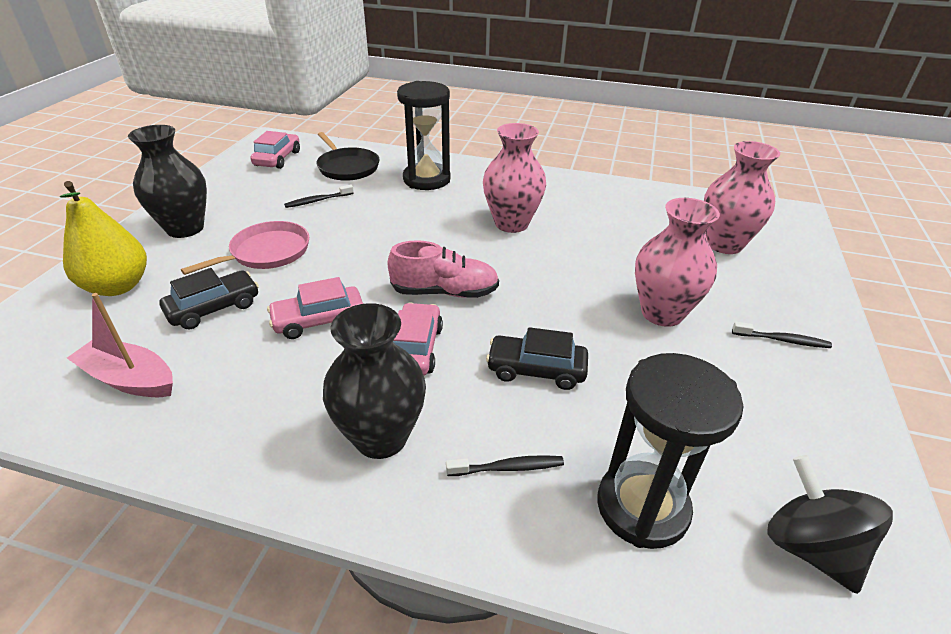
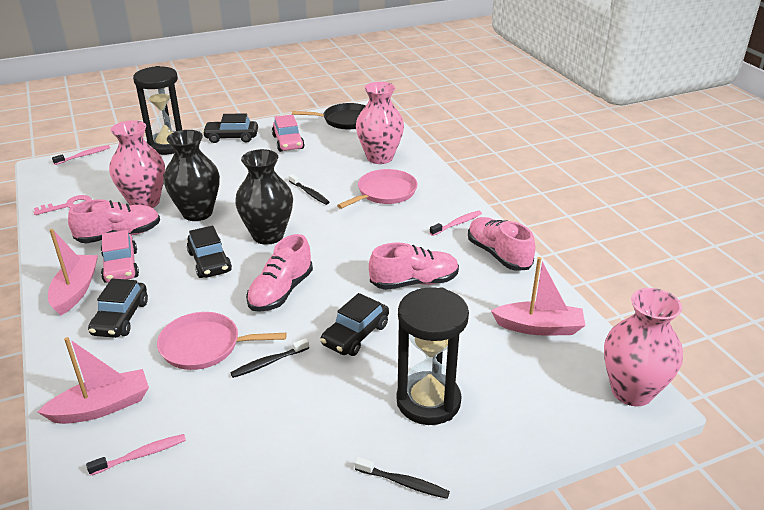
black car: 2 -> 4
black spinning top: 1 -> 0
pink boat: 1 -> 3
pink car: 3 -> 2
pink key: 0 -> 1
pink pan: 1 -> 2
pink shoe: 1 -> 4
pink toothbrush: 0 -> 3
yellow pear: 1 -> 0

